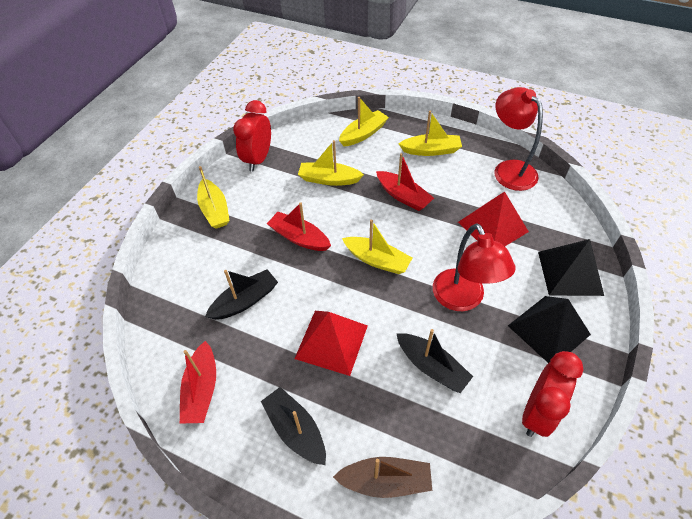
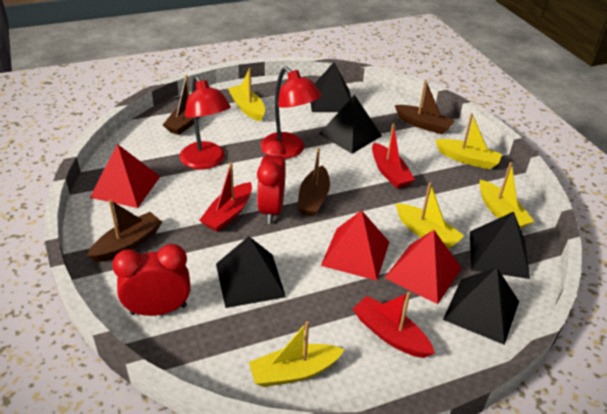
black boat: 3 -> 0
black pyramid: 2 -> 5
brown boat: 1 -> 4
red pyramid: 2 -> 3

